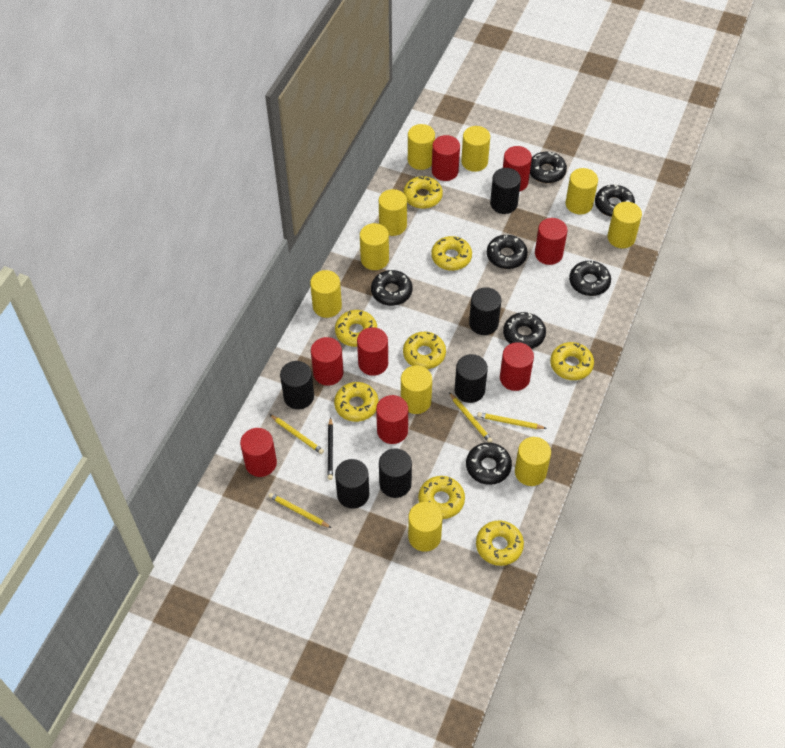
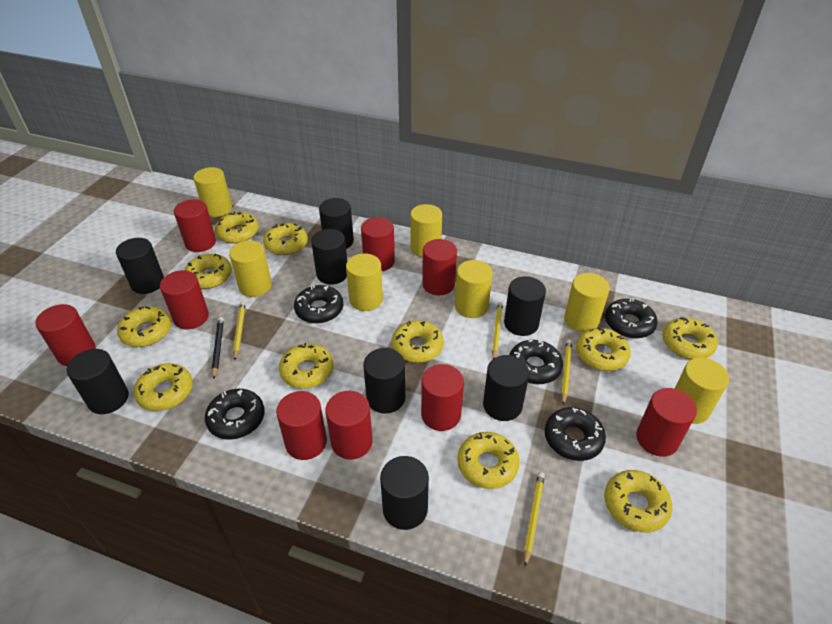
black cylinder: 6 -> 8
black donut: 7 -> 5
red cylinder: 8 -> 9
yellow cylinder: 10 -> 7
yellow donut: 8 -> 11

